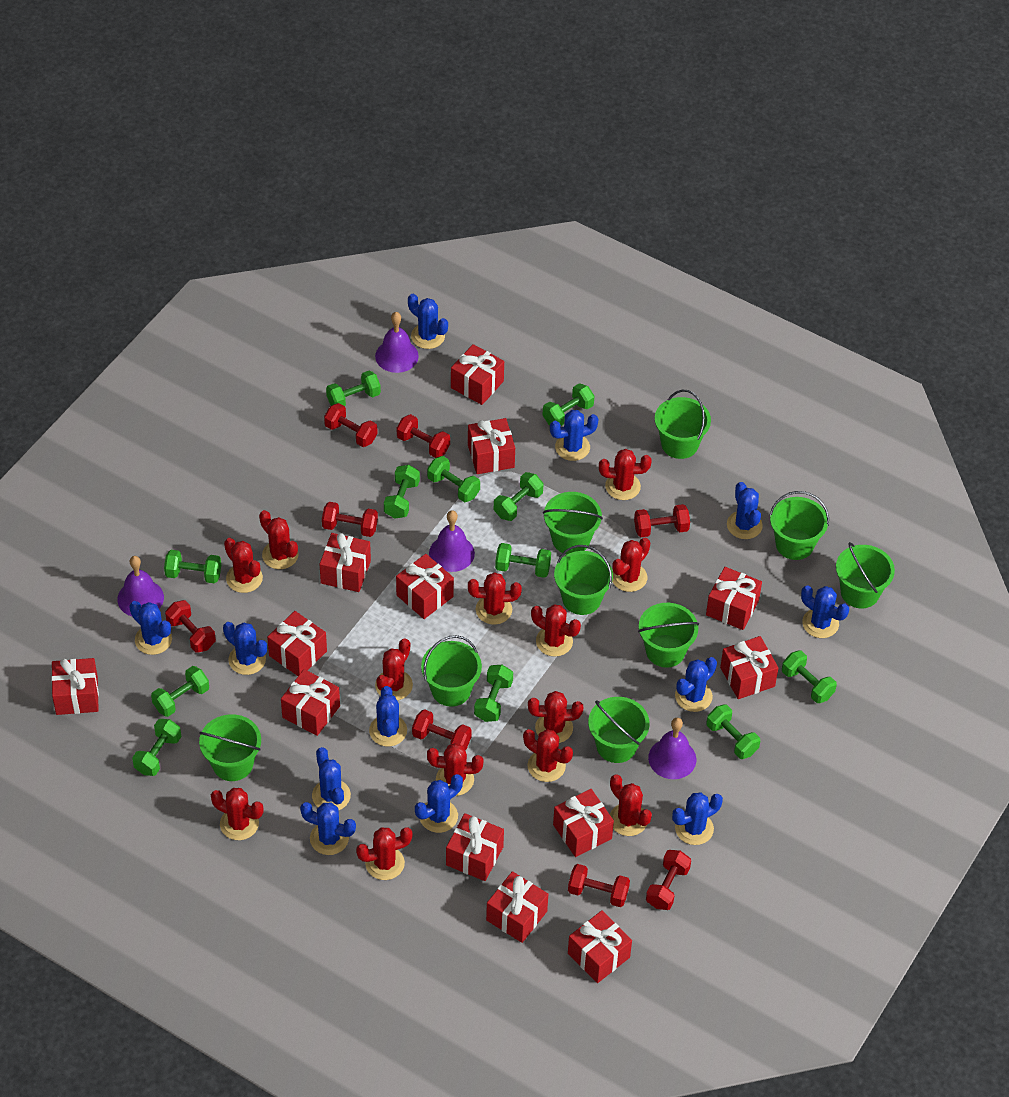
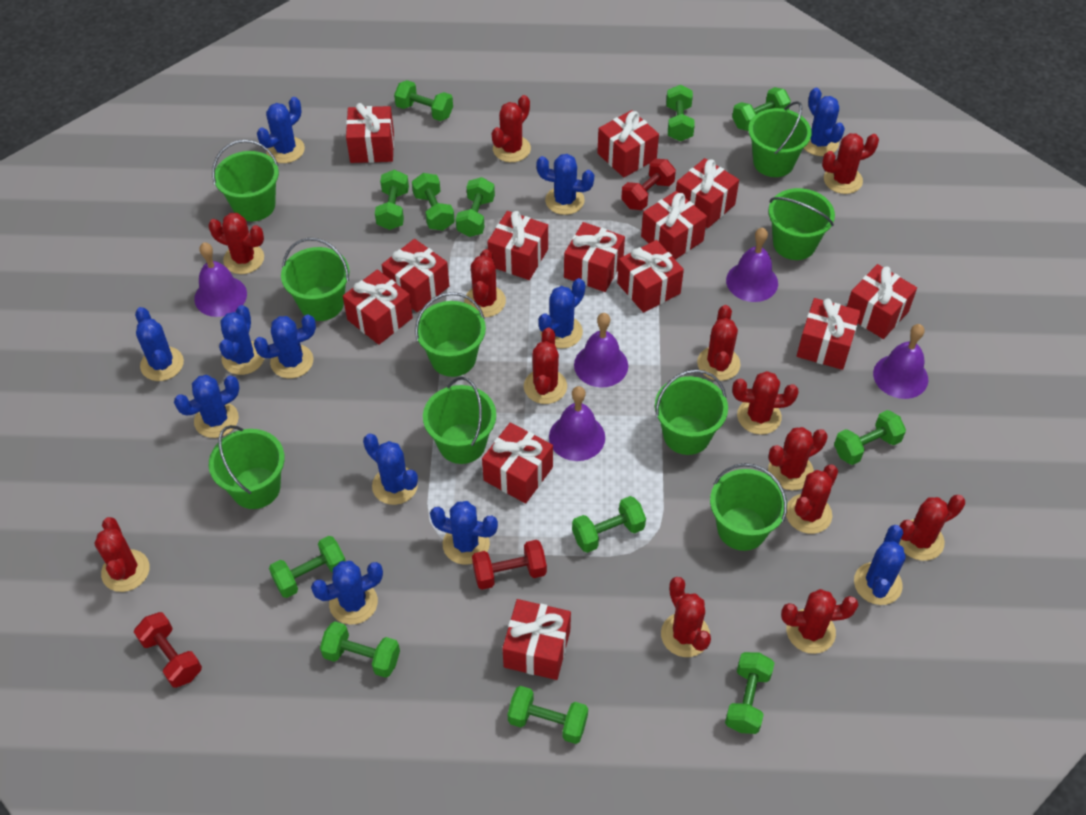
purple bell: 4 -> 5
red dumbbell: 8 -> 3

